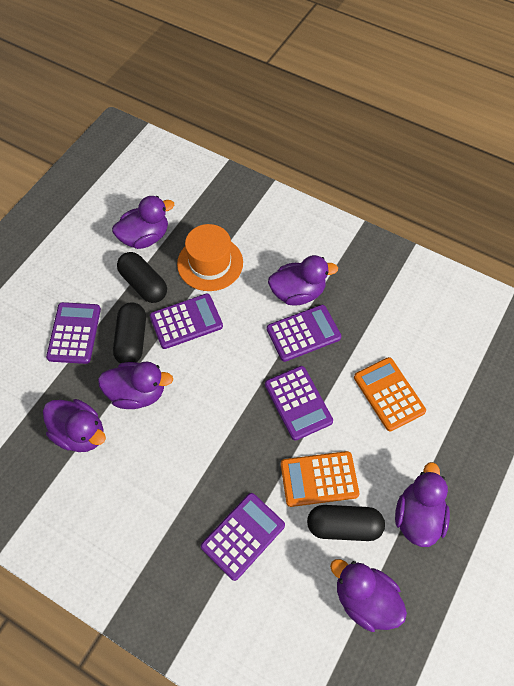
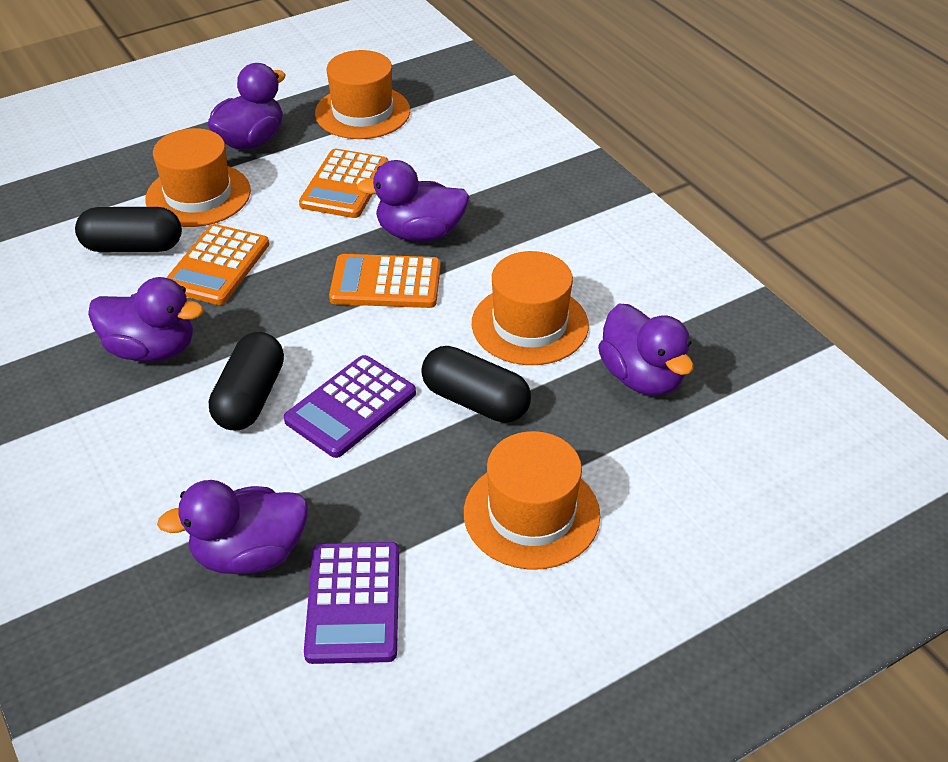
orange calculator: 2 -> 3
orange hat: 1 -> 4
purple calculator: 5 -> 2
purple duck: 6 -> 5

